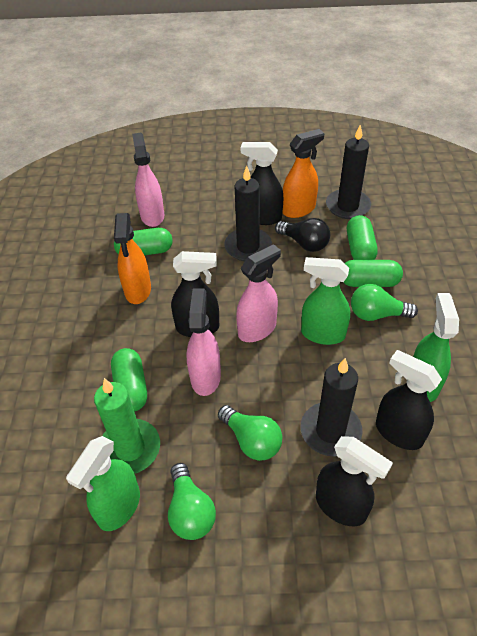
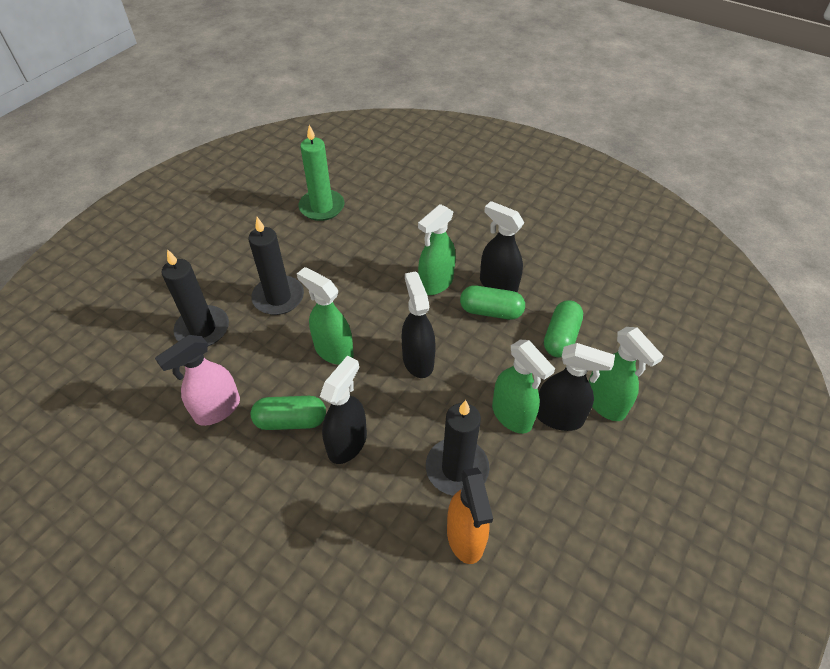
black light bulb: 1 -> 0
green capsule: 4 -> 3
green light bulb: 3 -> 0
green spray bottle: 3 -> 4
orange spray bottle: 2 -> 1
pink spray bottle: 3 -> 1

